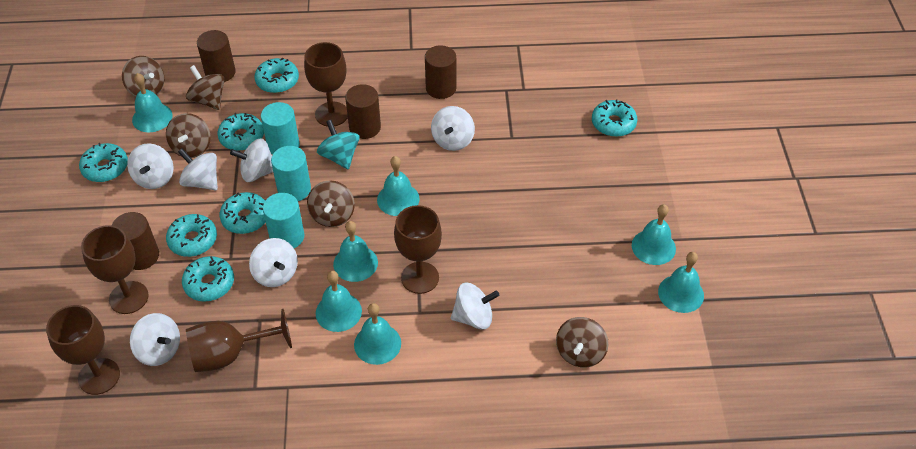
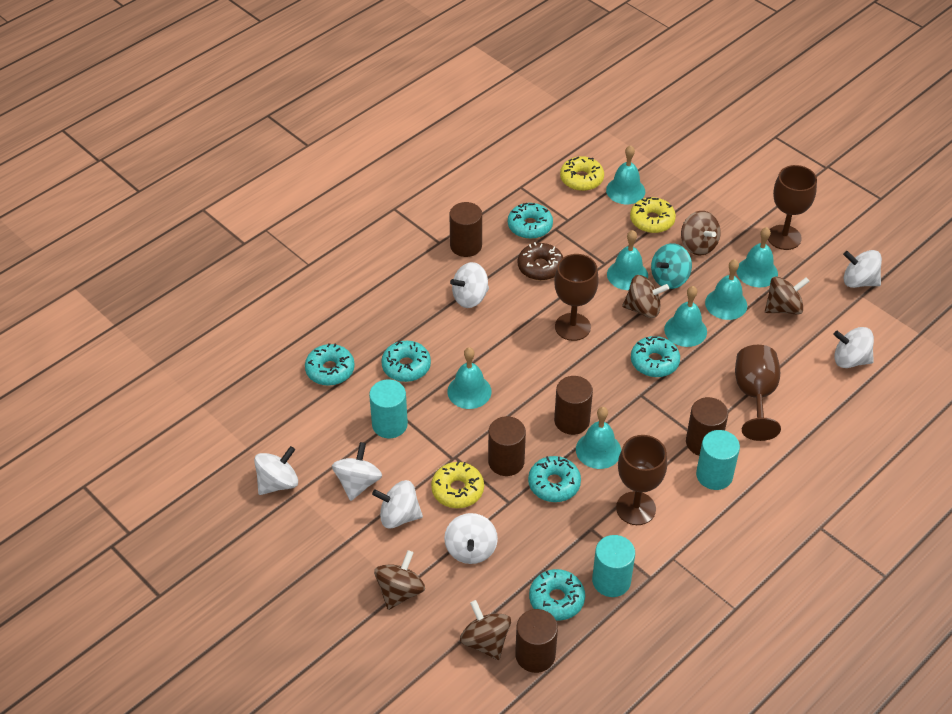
brown cylinder: 4 -> 5
brown donut: 0 -> 1
brown goblet: 5 -> 4
turquoise donut: 7 -> 6
yellow donut: 0 -> 3

